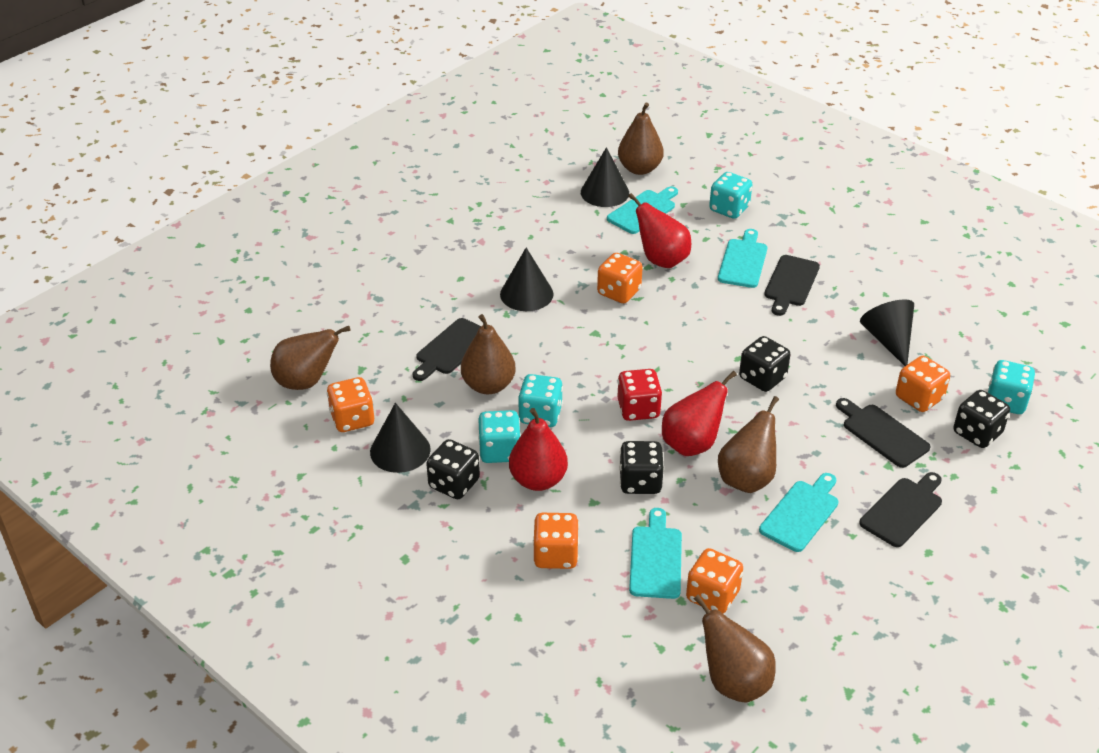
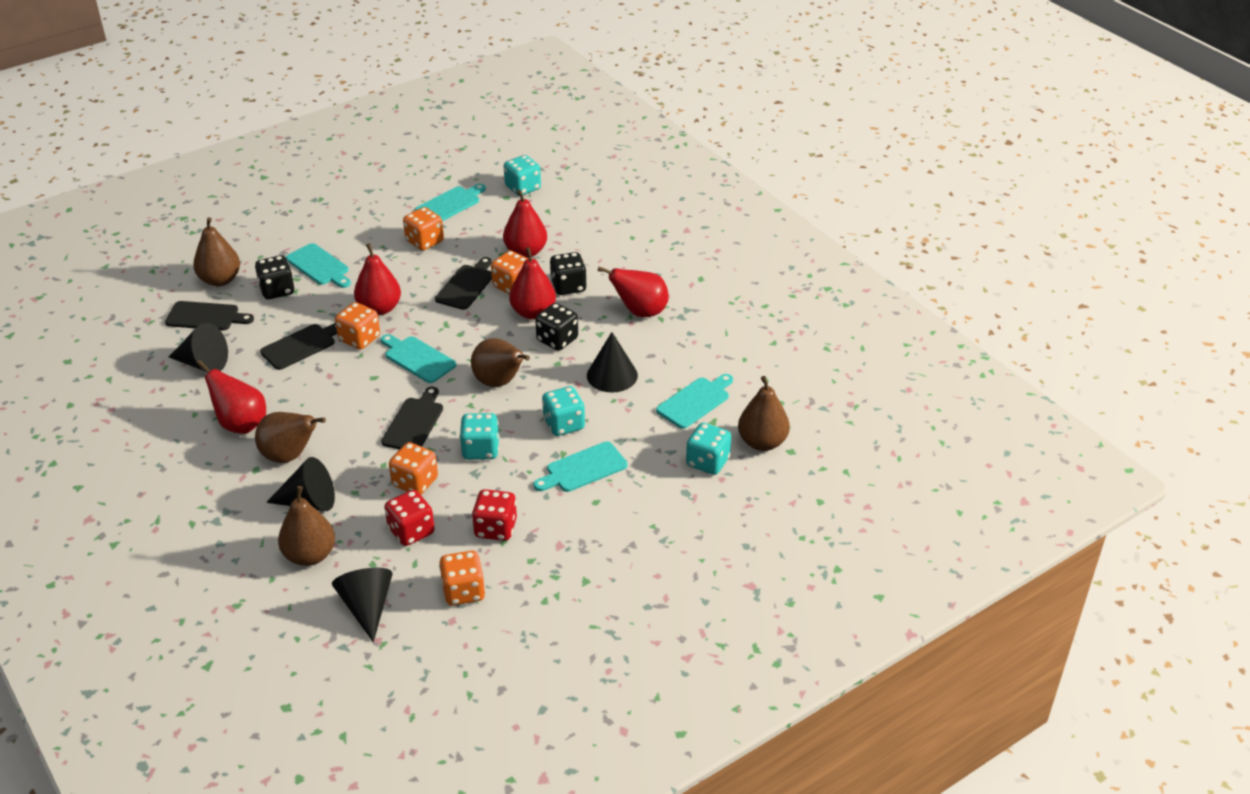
black dice: 4 -> 3
red dice: 1 -> 2
red pear: 3 -> 5
turquoise cutting board: 4 -> 5

